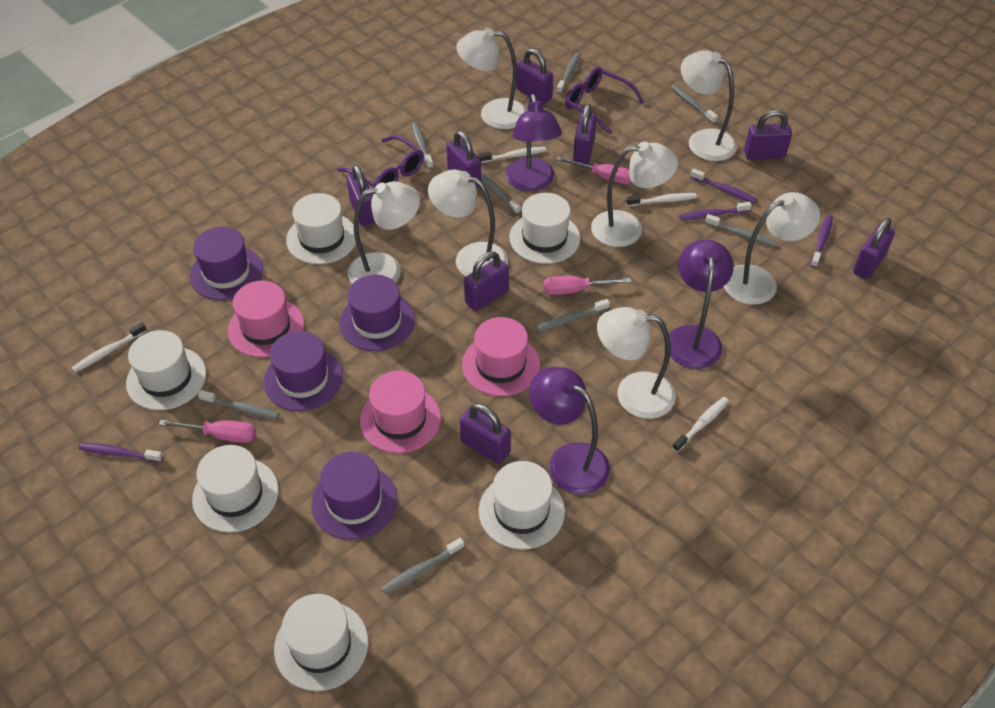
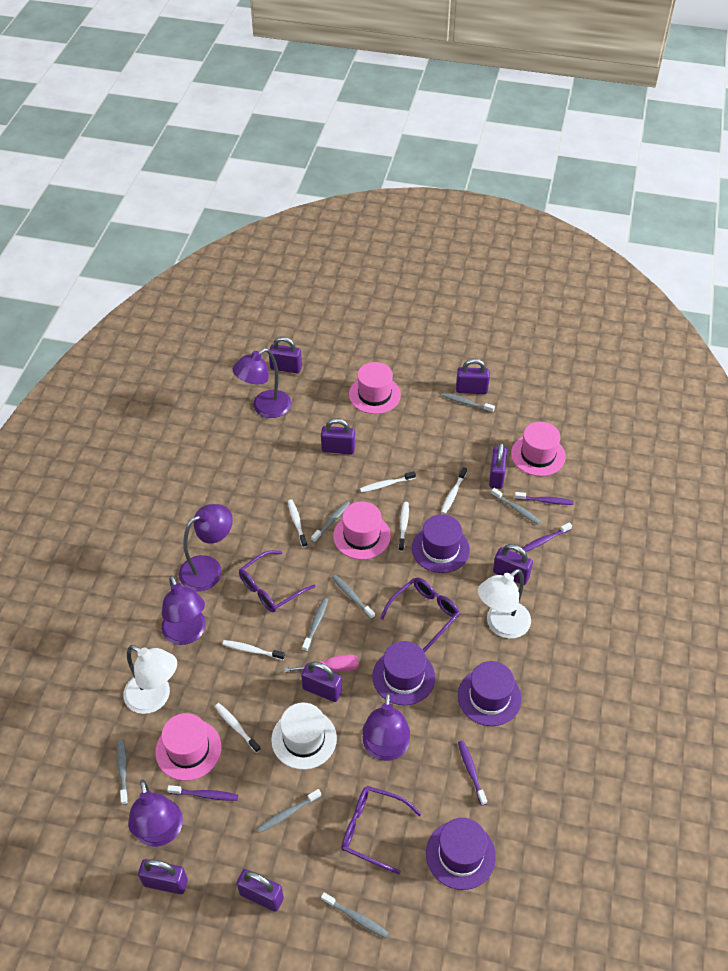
pink hat: 3 -> 4
pink screwdriver: 3 -> 1
purple glasses: 2 -> 3
purple lamp: 3 -> 5
white hat: 6 -> 1
white lamp: 7 -> 2
white toothbrush: 4 -> 6

